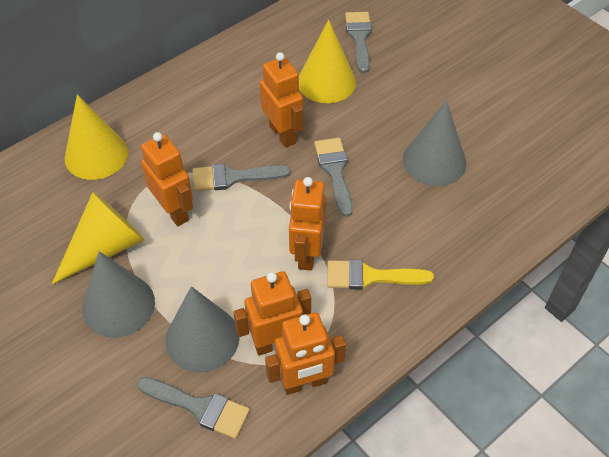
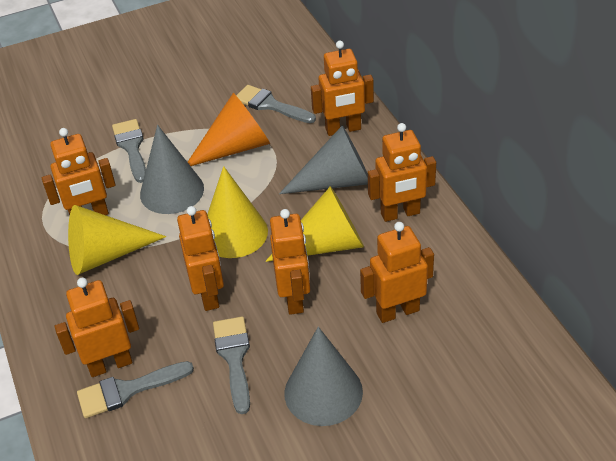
orange cone: 0 -> 1
orange robot: 5 -> 7
yellow brush: 1 -> 0

